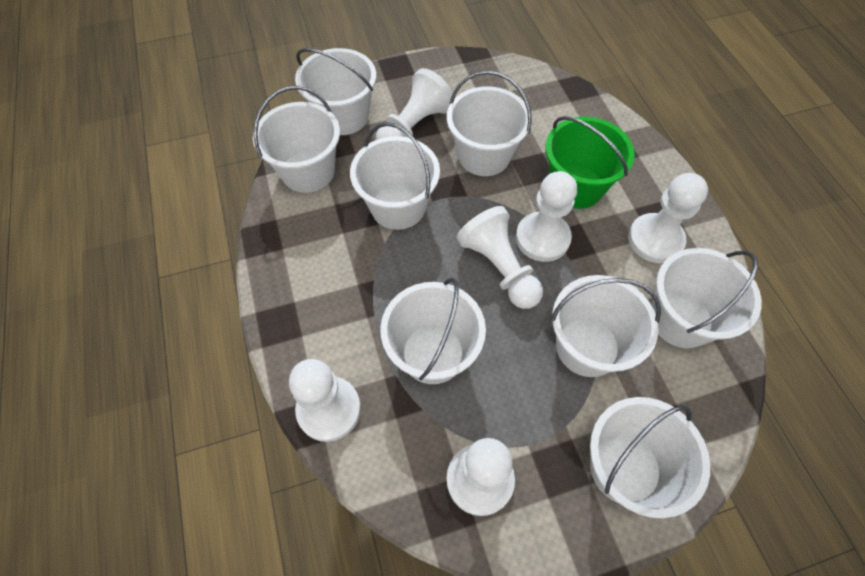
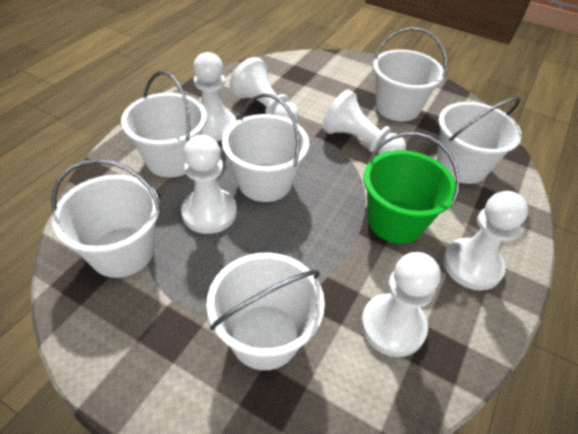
white bucket: 8 -> 6

